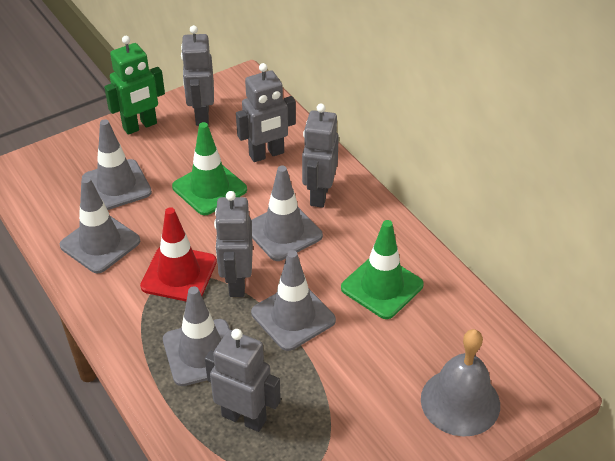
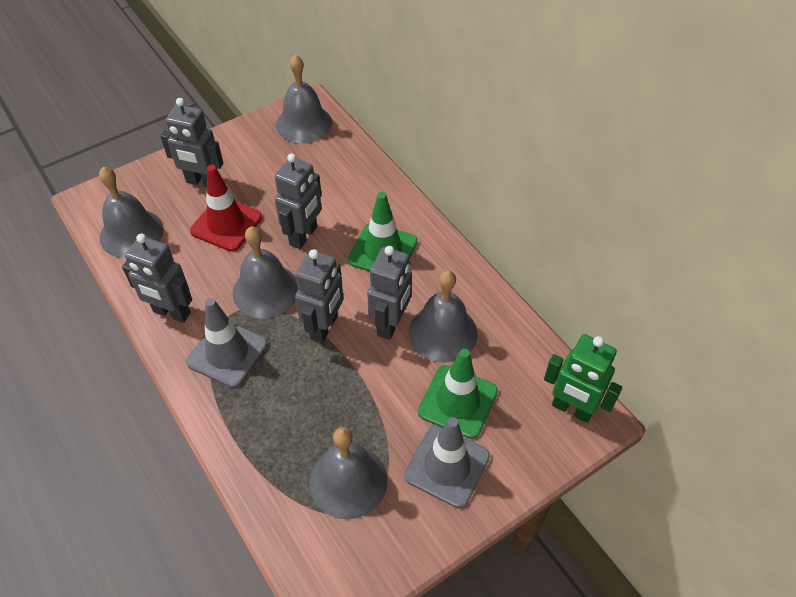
grey bell: 1 -> 5
grey traffic cone: 5 -> 2

